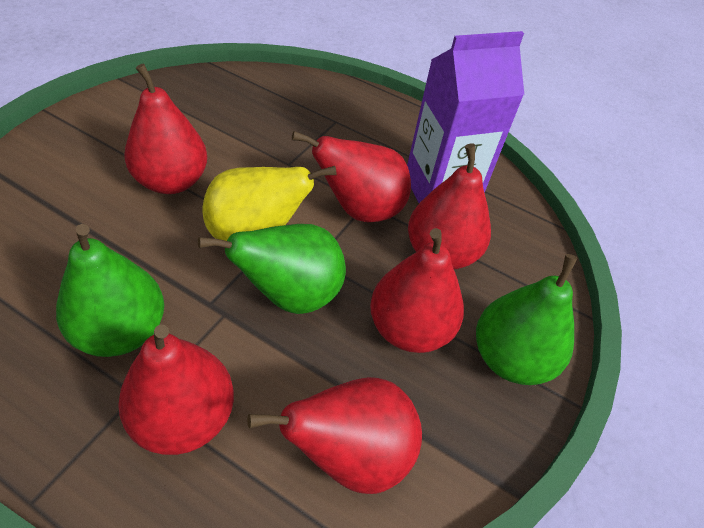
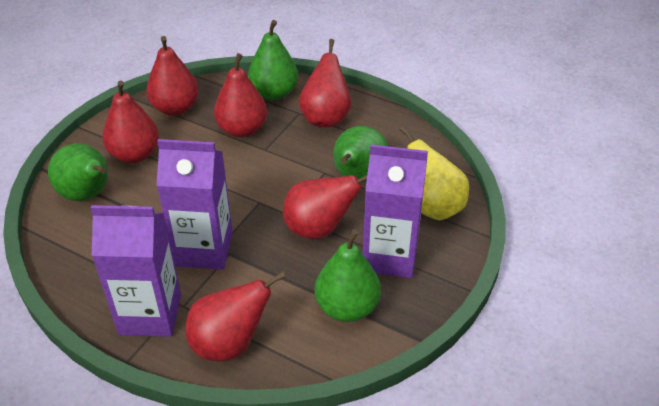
green pear: 3 -> 4
purple carton: 1 -> 3

